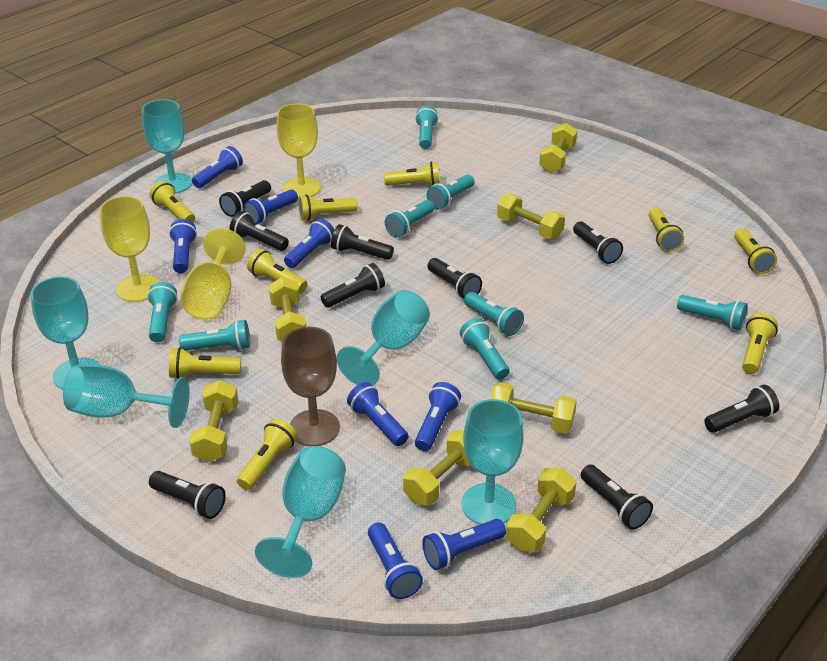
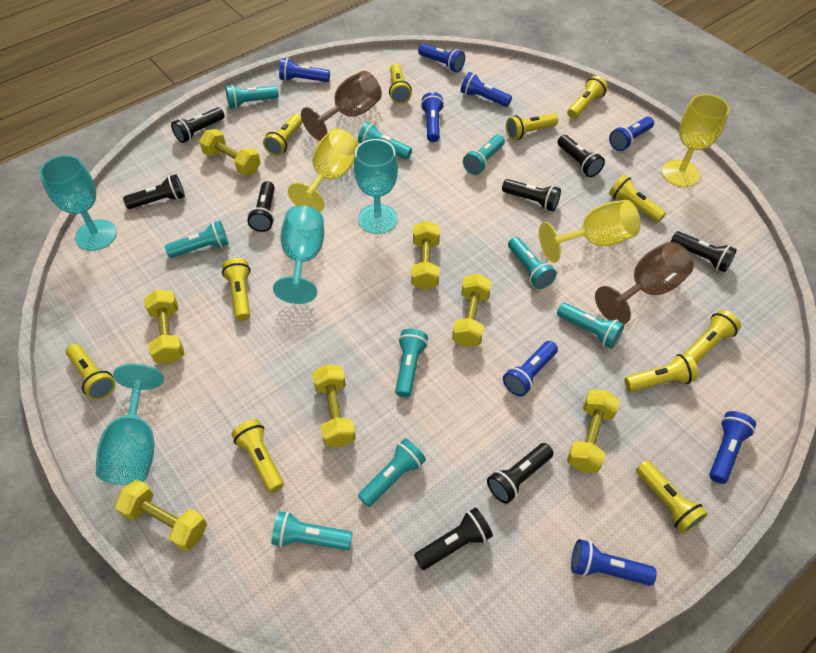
black flashlight: 9 -> 8
brown goblet: 1 -> 2
turquoise flashlight: 8 -> 9
turquoise goblet: 6 -> 4
yellow flashlight: 9 -> 11

